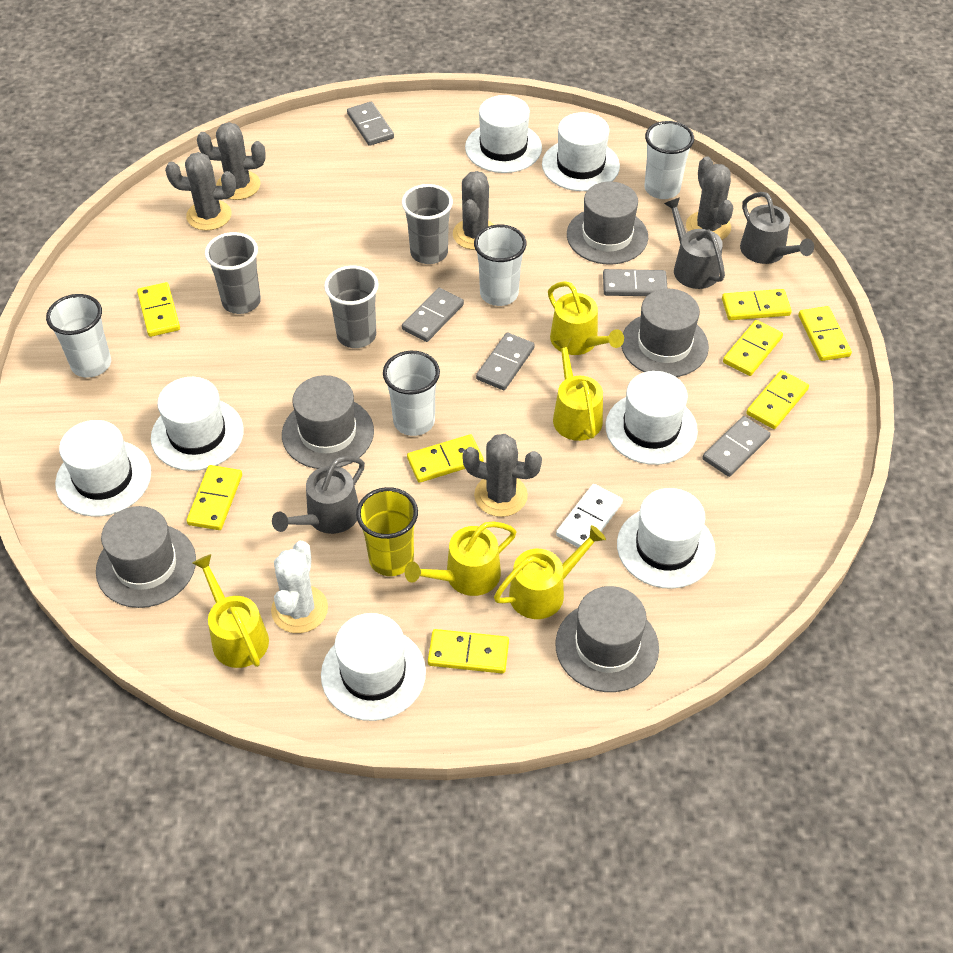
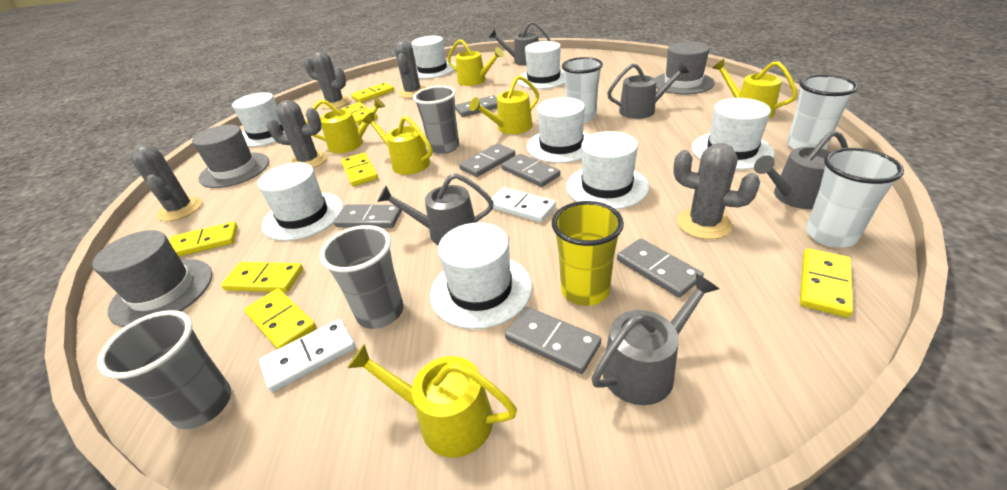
grey domino: 5 -> 6
grey hat: 5 -> 3
grey watering can: 3 -> 5
white cactus: 1 -> 0
white cup: 4 -> 3
white domino: 1 -> 2
white hat: 7 -> 8
yellow domino: 8 -> 7
yellow watering can: 5 -> 6

